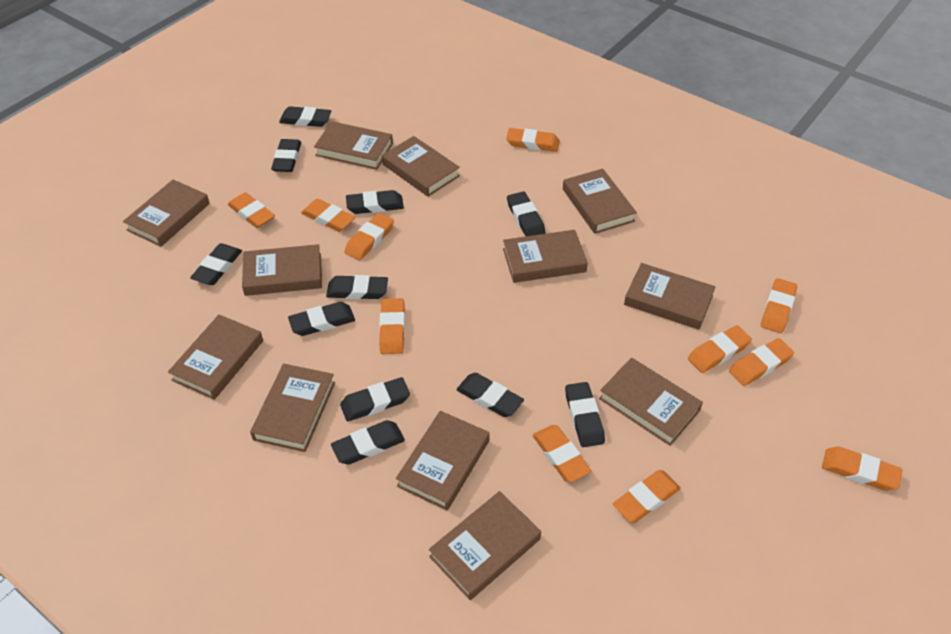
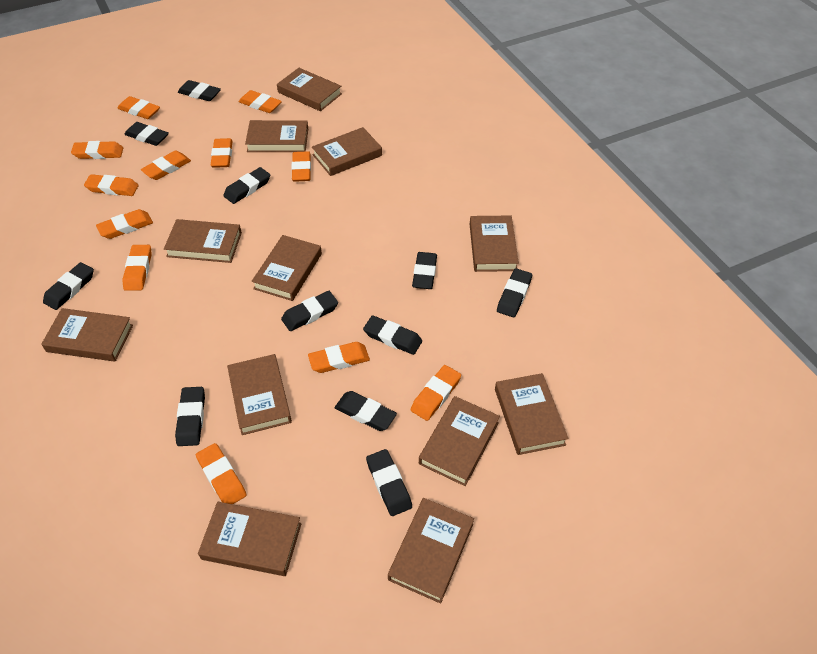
orange eraser: 11 -> 12

